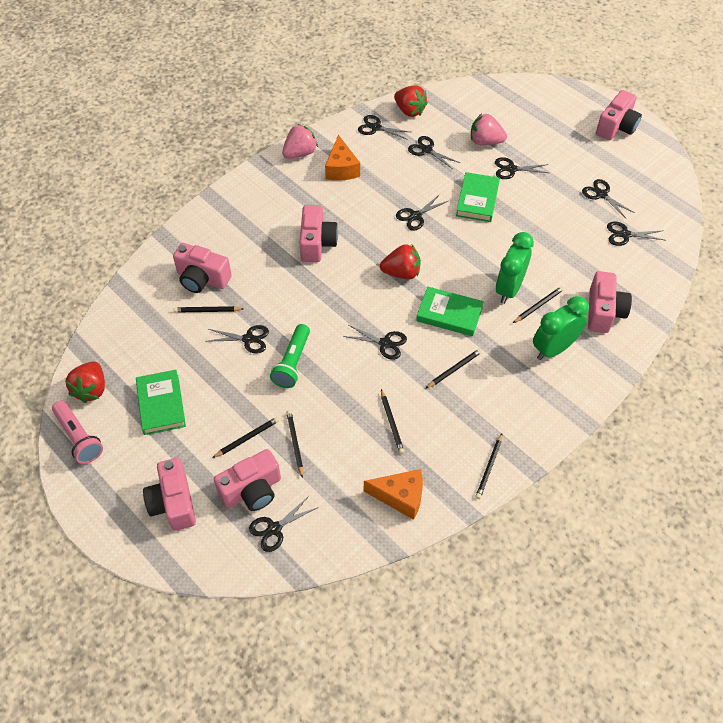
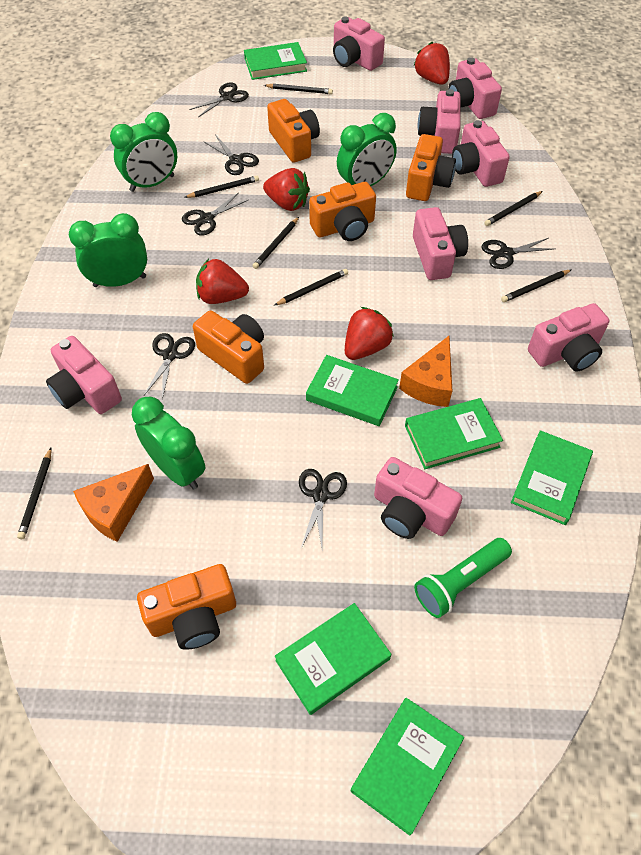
black scissors: 9 -> 6
green book: 3 -> 6
green clock: 2 -> 4
orange camera: 0 -> 5
pink camera: 6 -> 8
pink flashlight: 1 -> 0
pink strawberry: 2 -> 0
red strawberry: 3 -> 4

